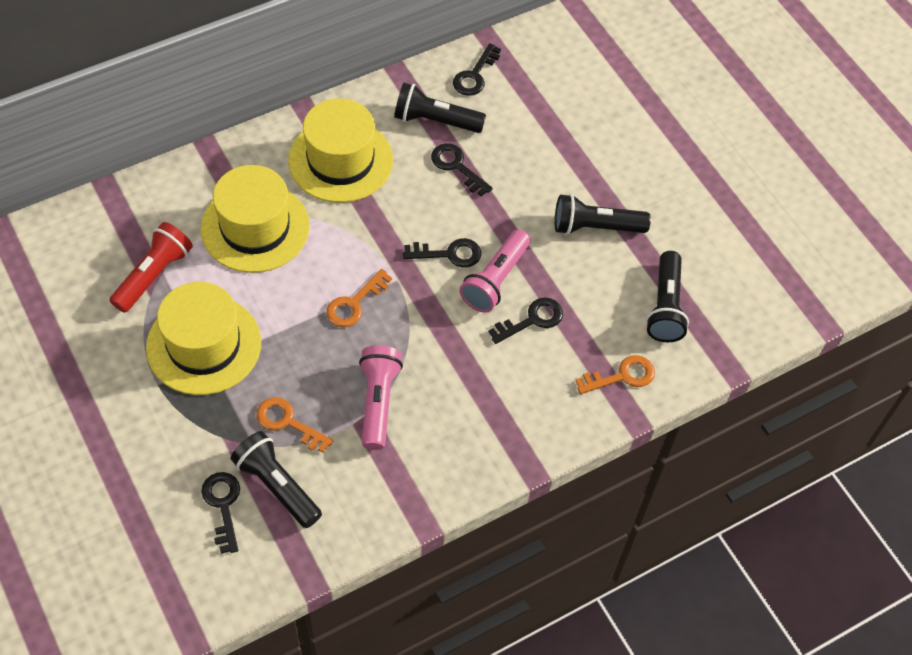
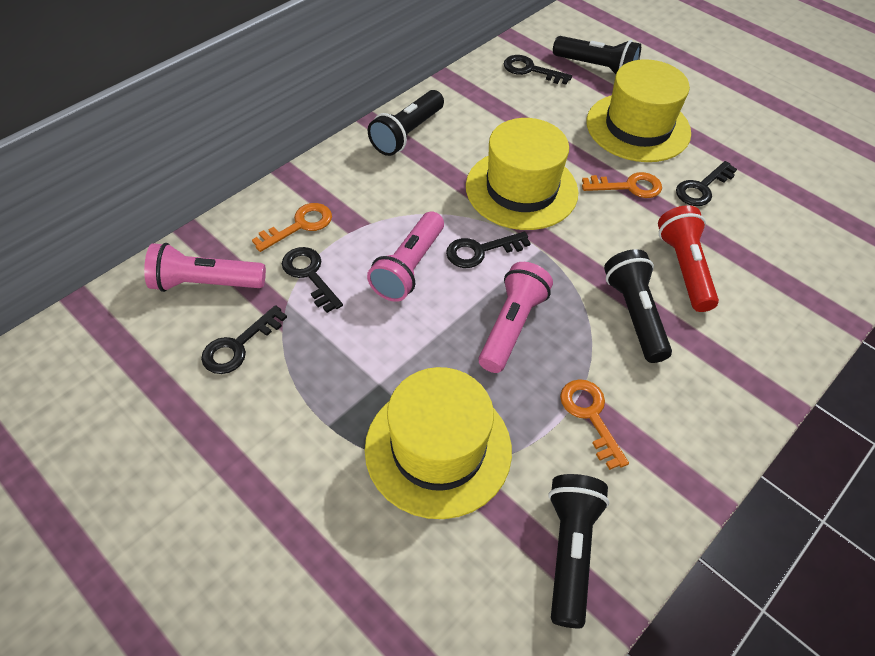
pink flashlight: 2 -> 3

